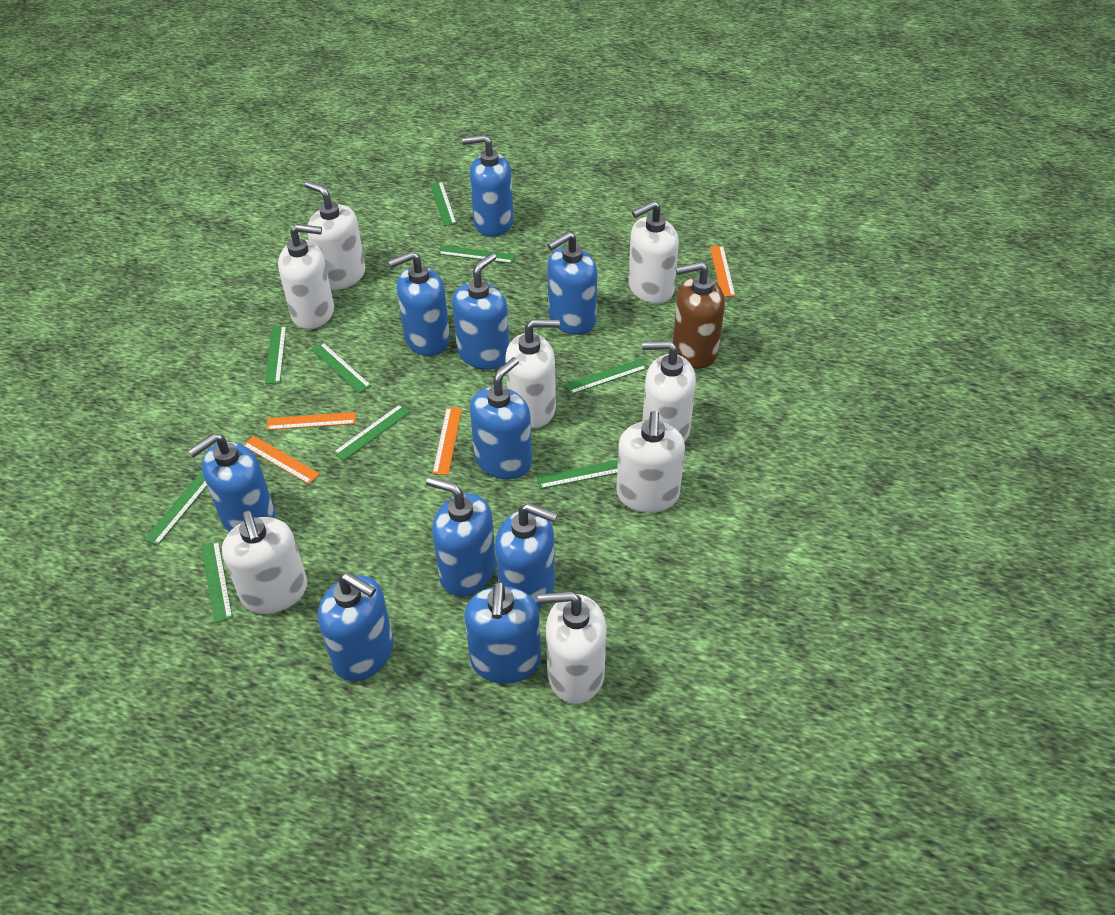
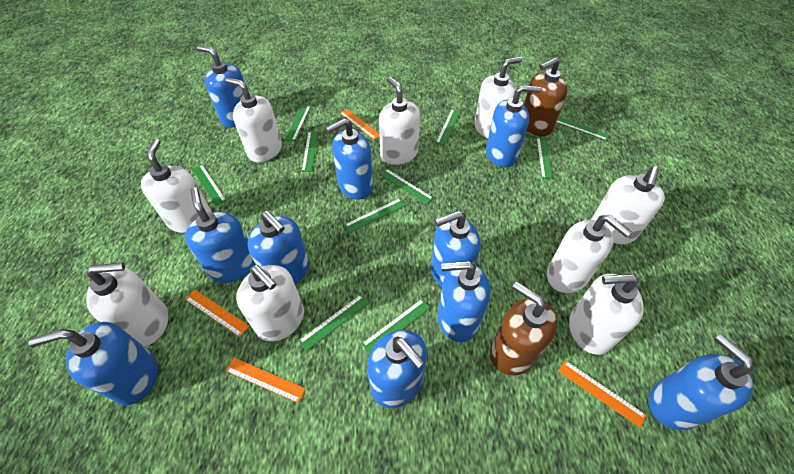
brown soap dispenser: 1 -> 2
green ruler: 9 -> 10
white soap dispenser: 8 -> 9

